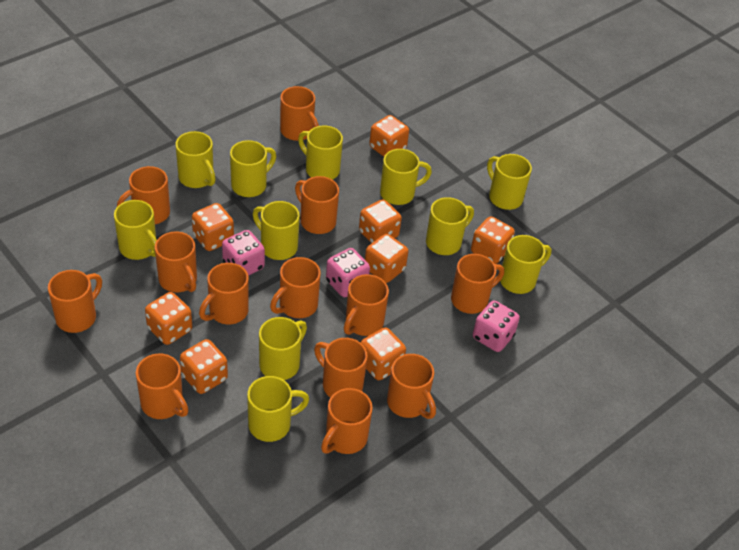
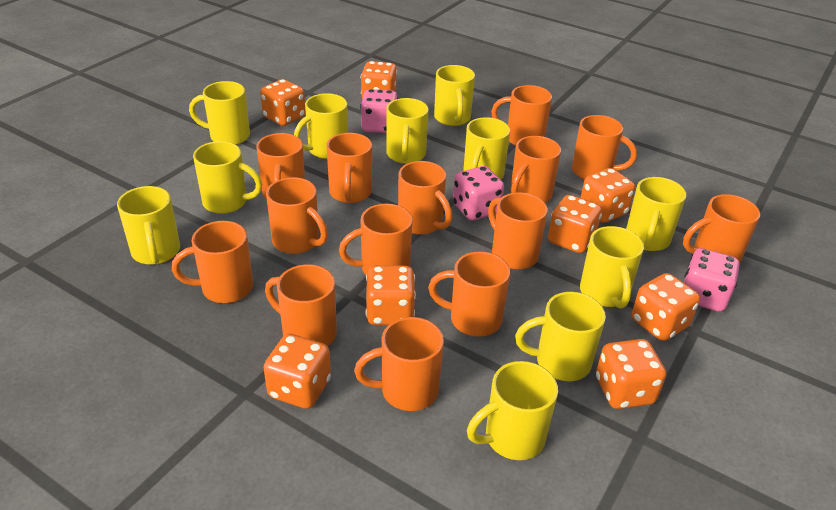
orange mug: 13 -> 14

